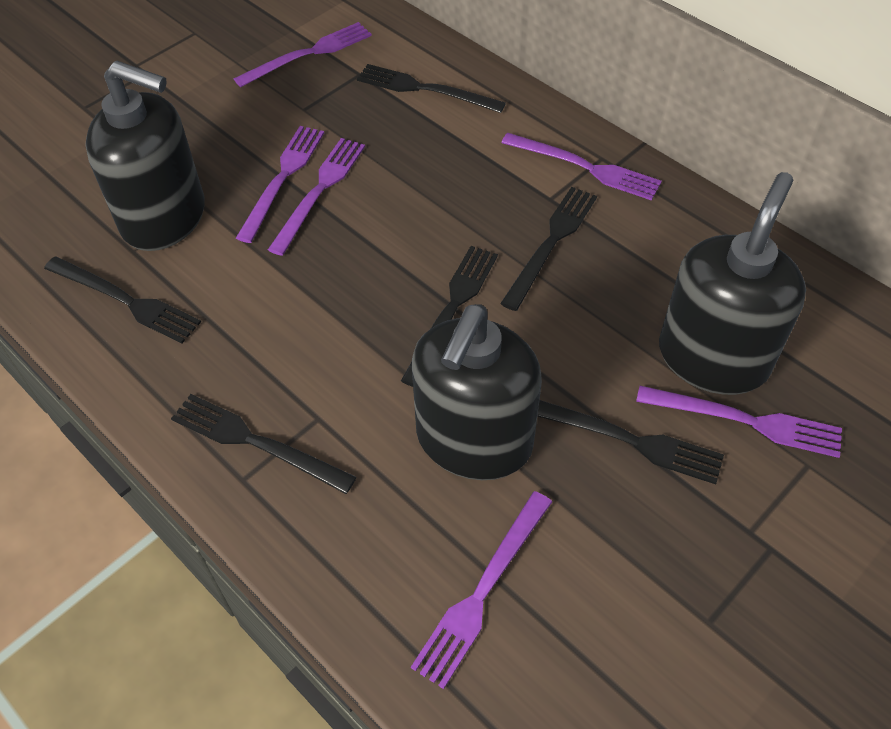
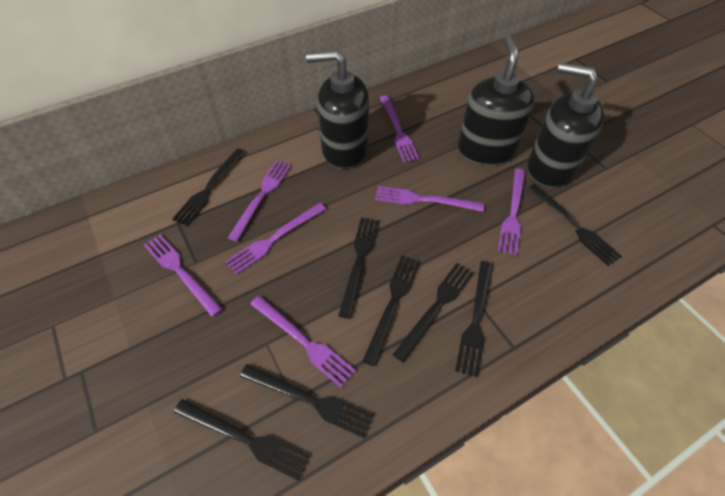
black fork: 6 -> 8
purple fork: 6 -> 7

